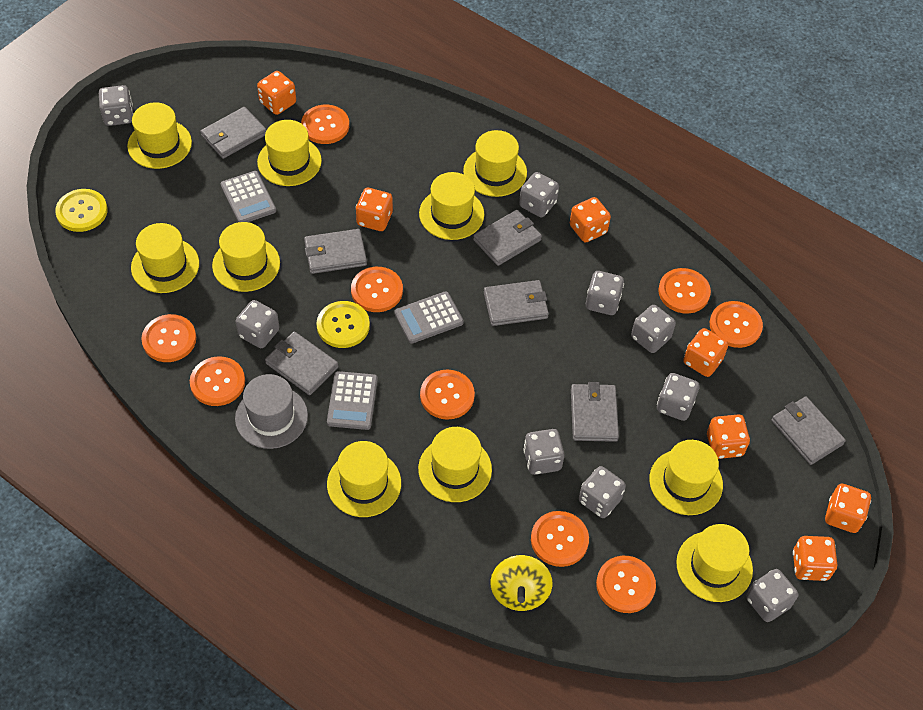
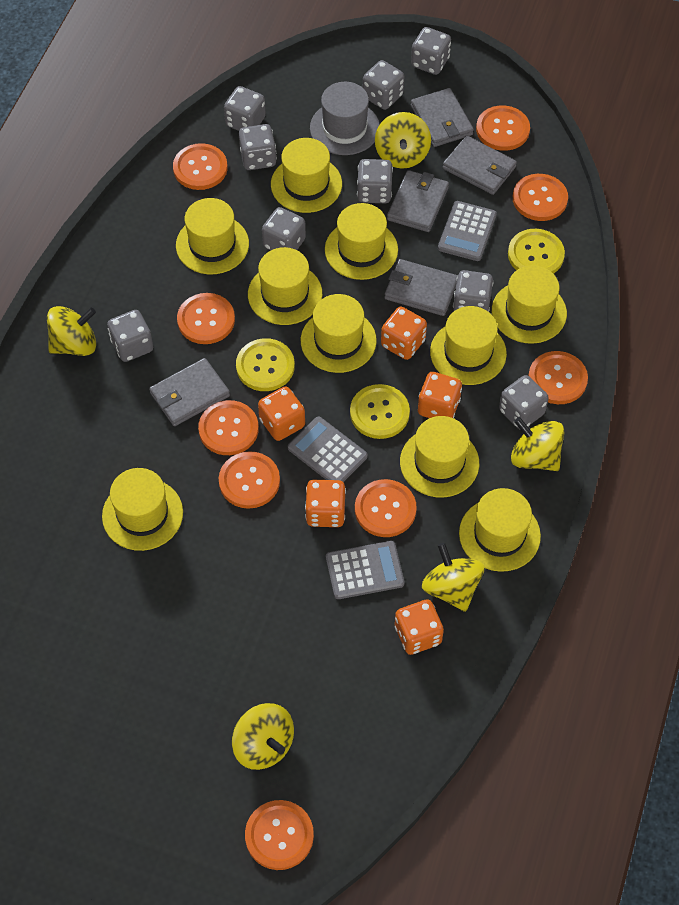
grey wallet: 7 -> 5
orange dice: 7 -> 5
yellow button: 2 -> 3
yellow spinning top: 1 -> 5

